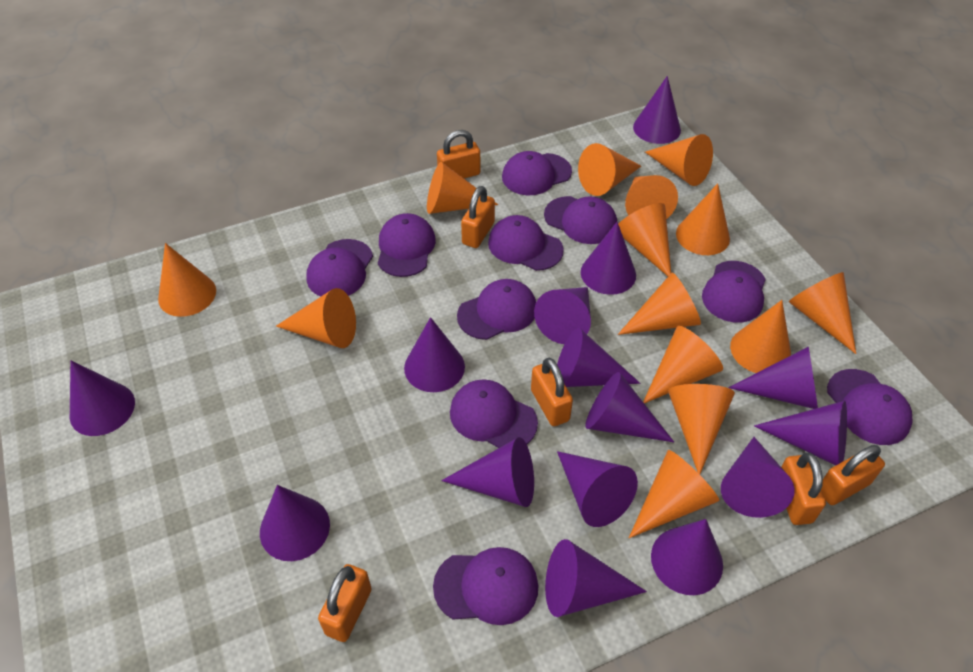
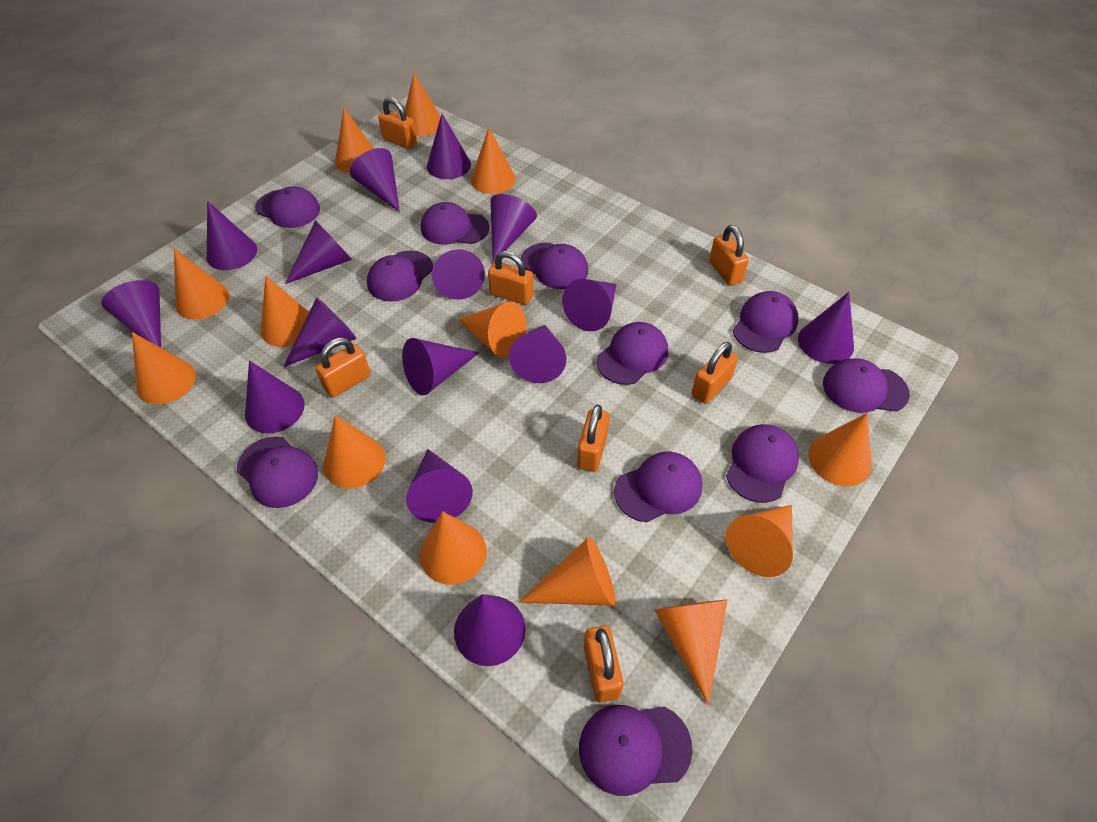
orange cone: 14 -> 13
orange padlock: 6 -> 7
purple cap: 10 -> 11

